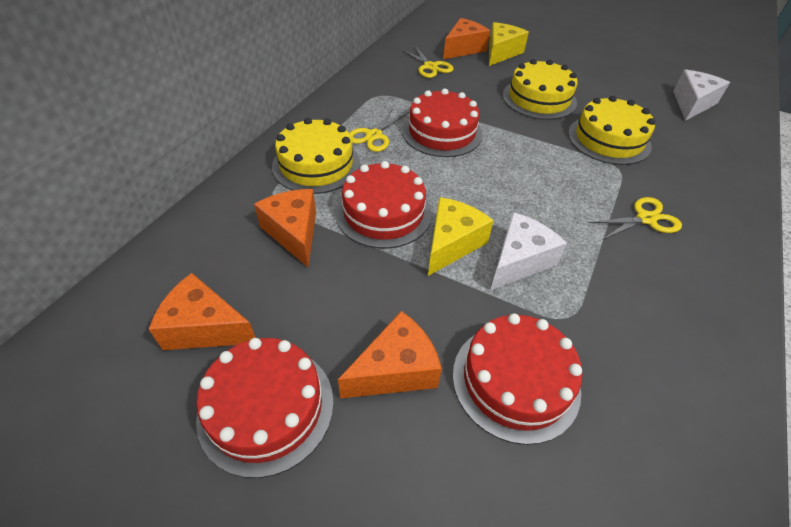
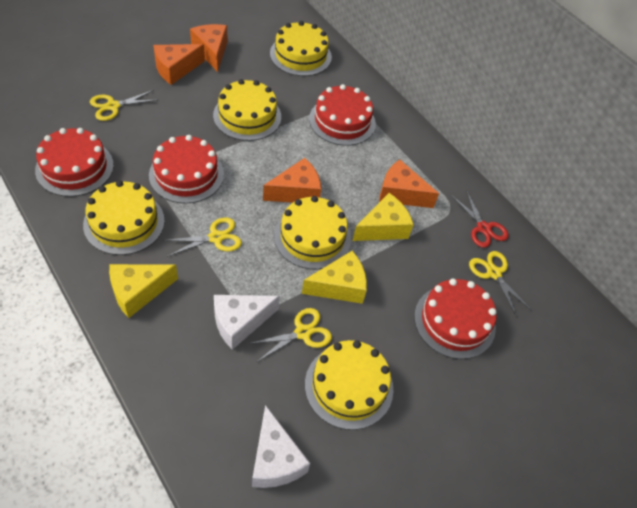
red scissors: 0 -> 1
yellow cake: 3 -> 5
yellow cheese: 2 -> 3
yellow scissors: 3 -> 4

